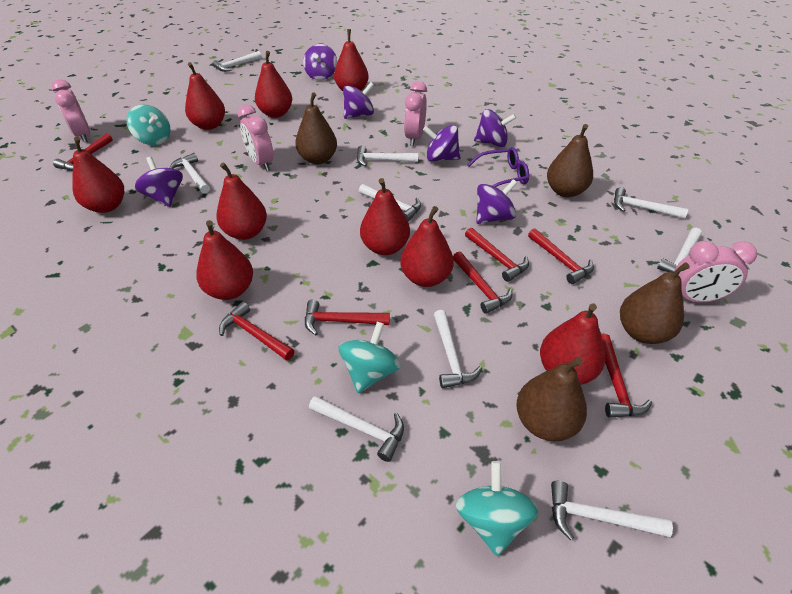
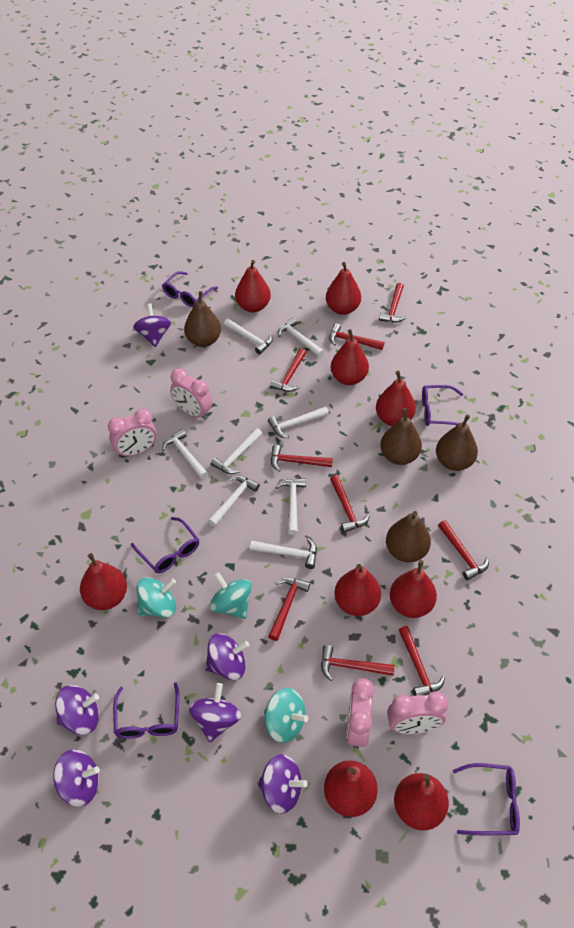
purple glasses: 1 -> 5
red hammer: 7 -> 9
white hammer: 9 -> 8

